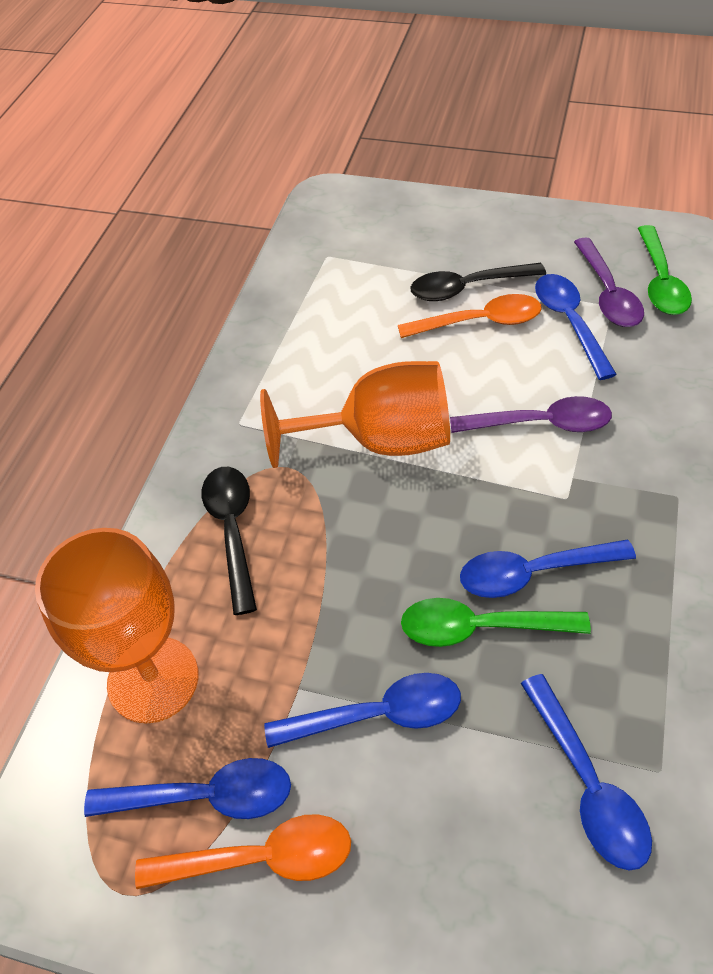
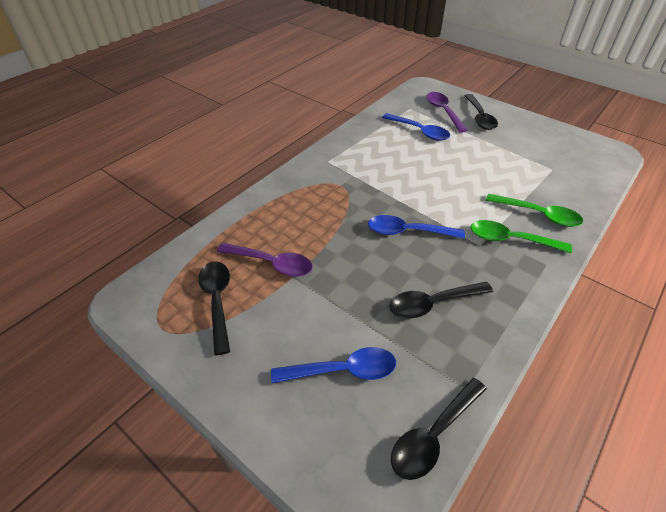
black spoon: 2 -> 4
blue spoon: 5 -> 3
orange goblet: 2 -> 0
orange spoon: 2 -> 0

